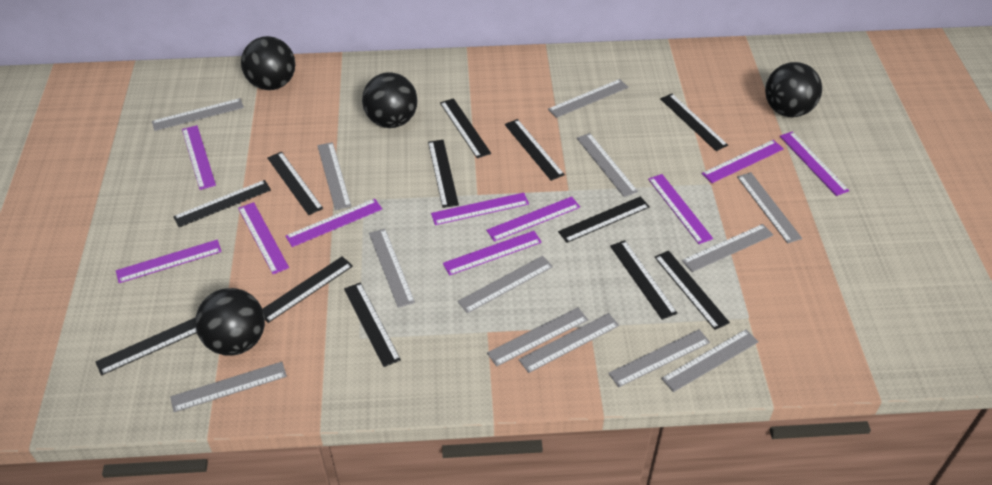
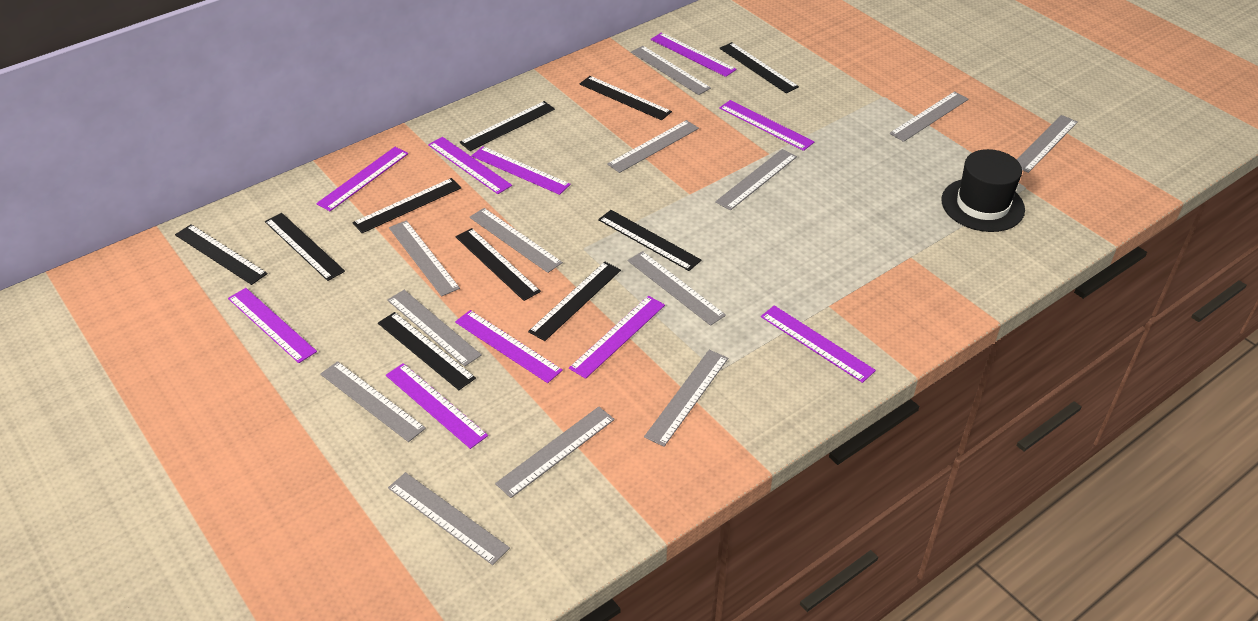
black ball: 4 -> 0
black hat: 0 -> 1
black ruler: 12 -> 10

